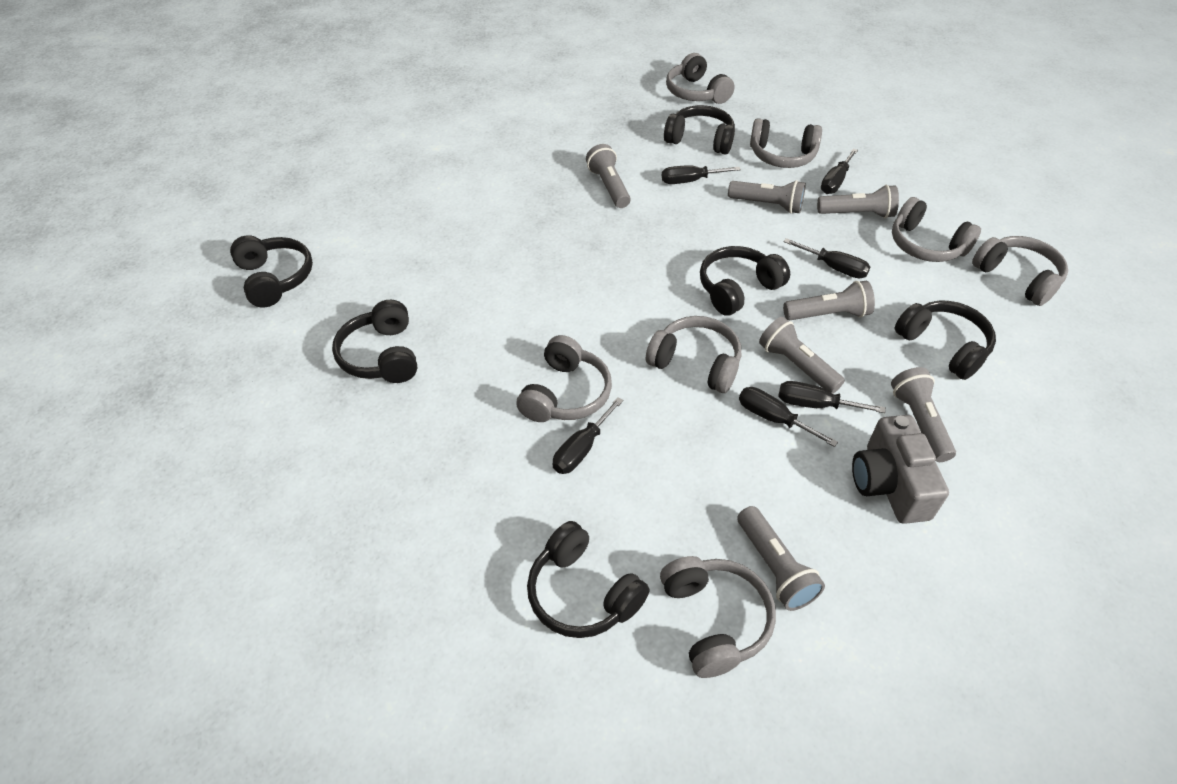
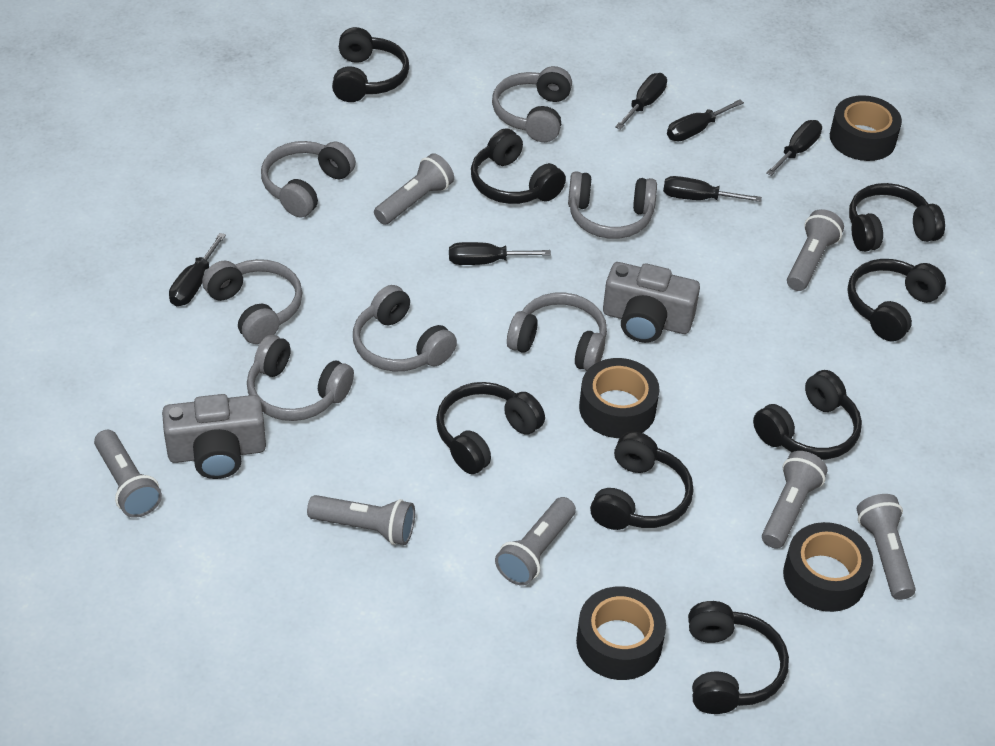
black headphones: 6 -> 8
black tape: 0 -> 4
grey camera: 1 -> 2

